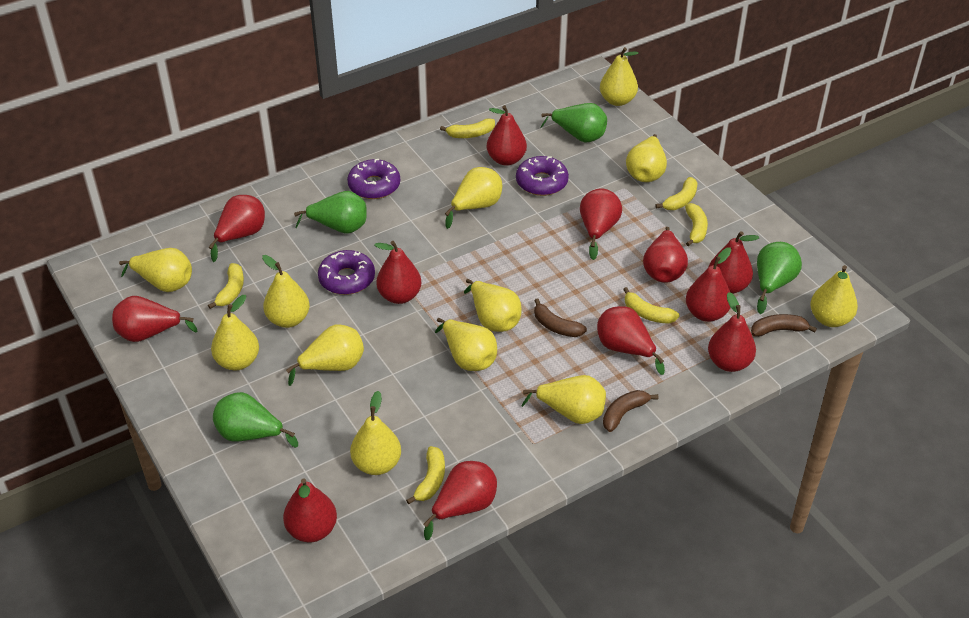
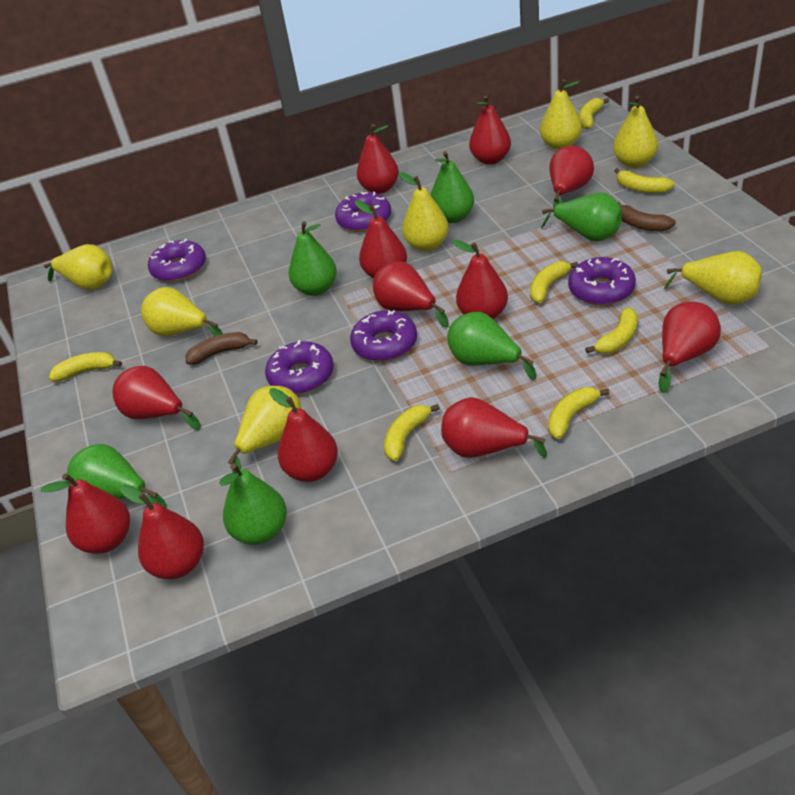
brown banana: 3 -> 2
green pear: 4 -> 6
purple donut: 3 -> 5
yellow banana: 6 -> 7
yellow pear: 12 -> 7

